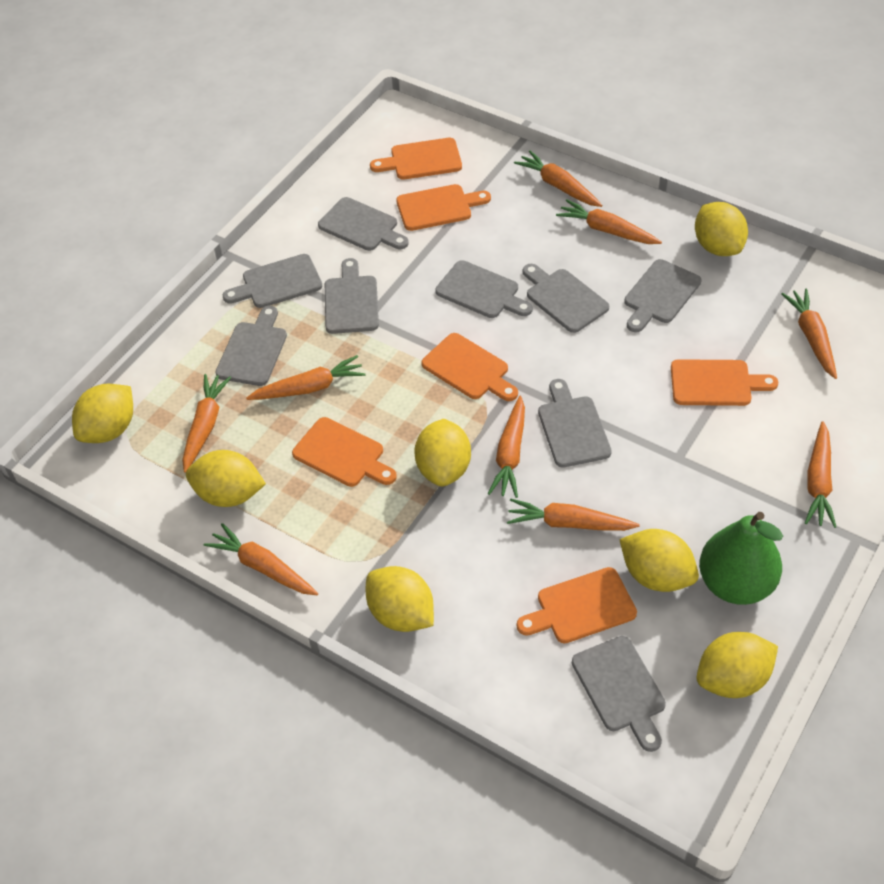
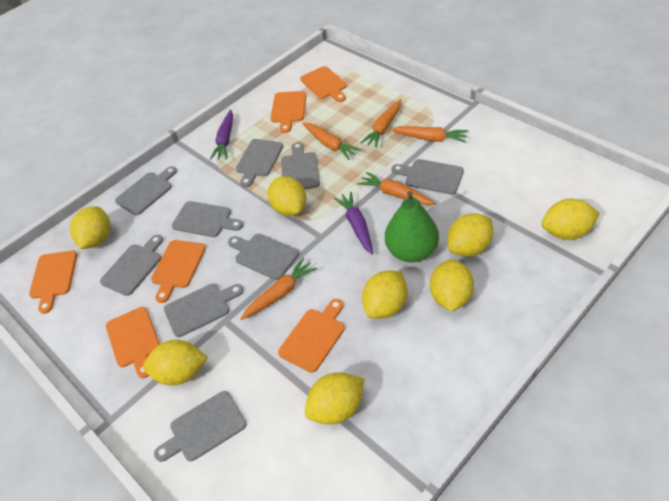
orange carrot: 9 -> 5
purple carrot: 0 -> 2
yellow lemon: 7 -> 8

